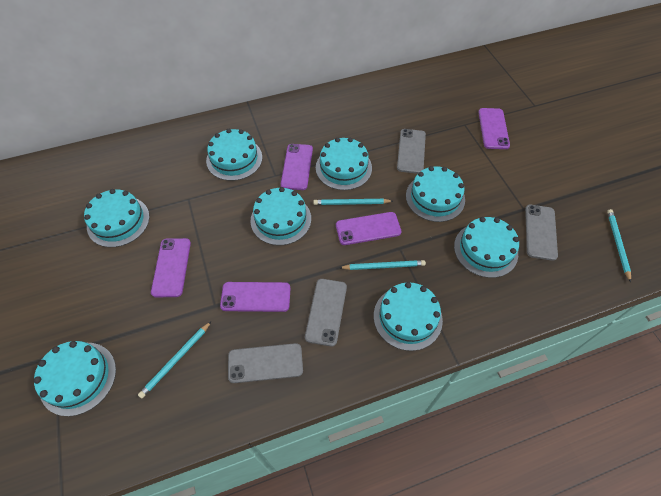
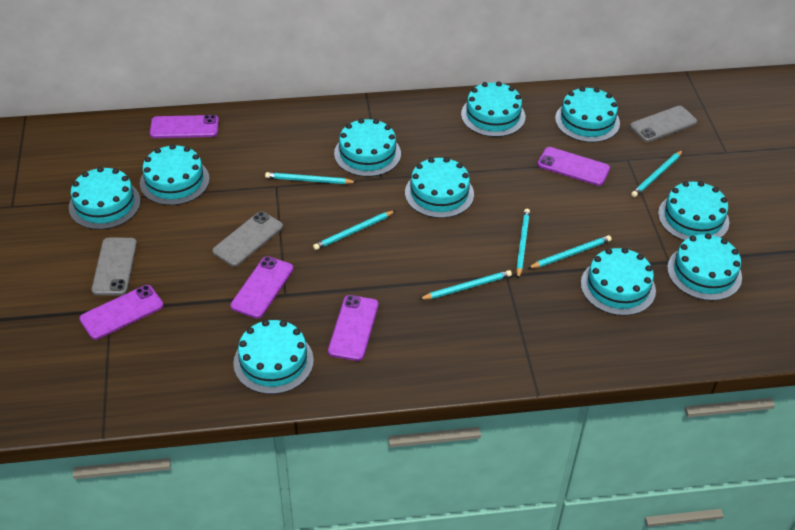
grey phone: 4 -> 3
turquoise cake: 8 -> 10
turquoise pencil: 4 -> 6

